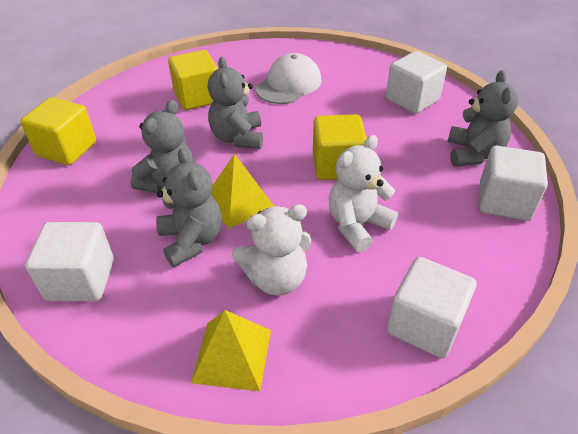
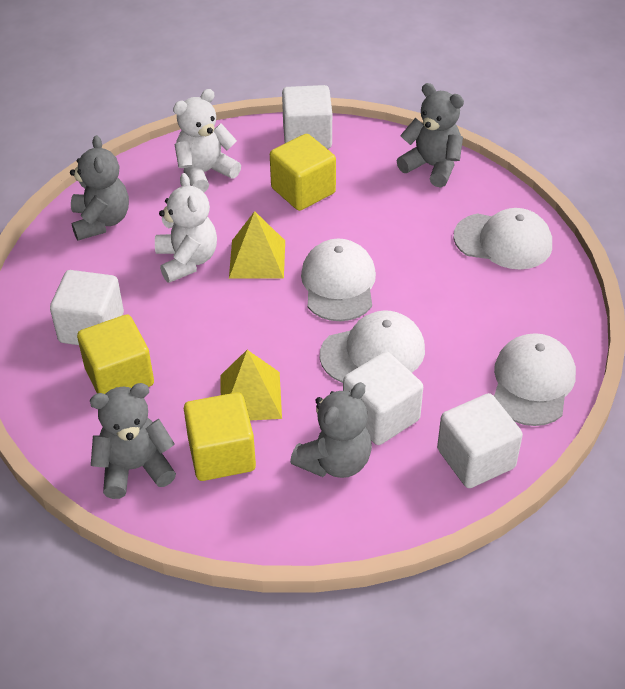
white cap: 1 -> 4

